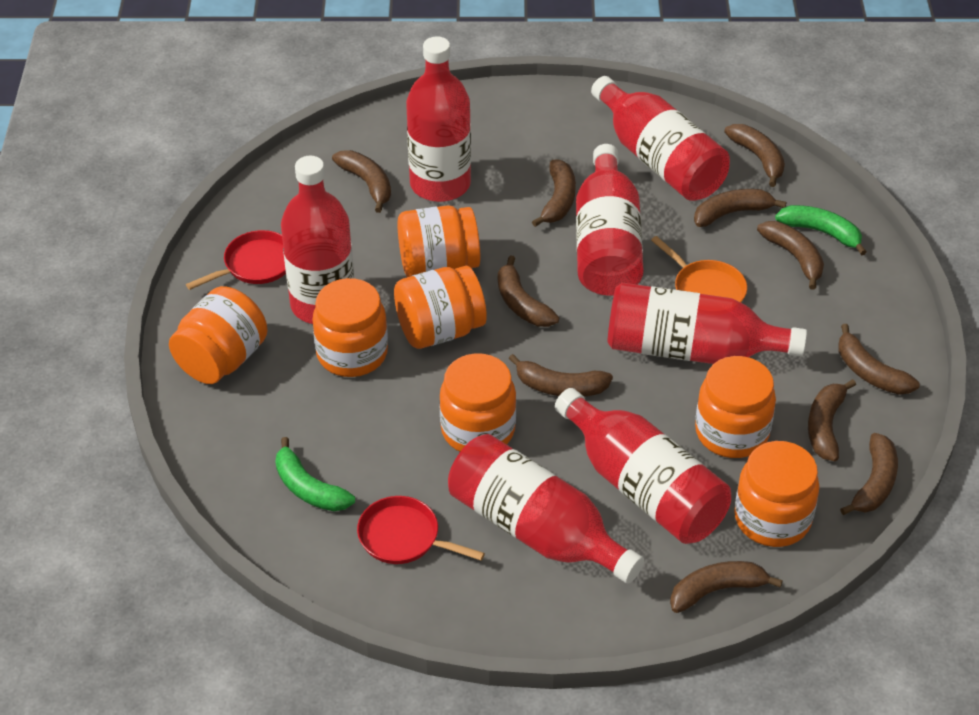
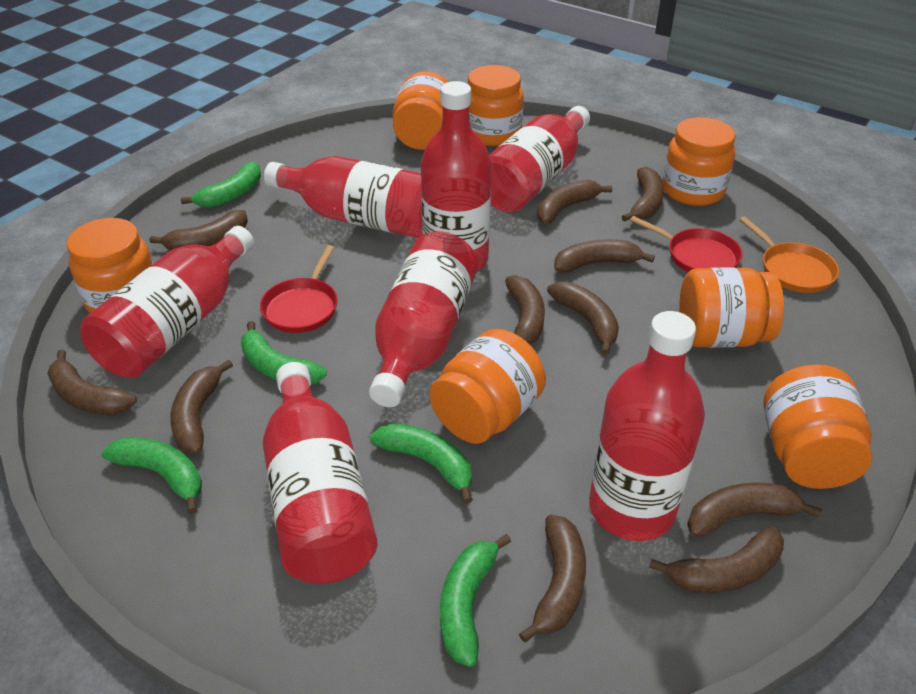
green banana: 2 -> 5

